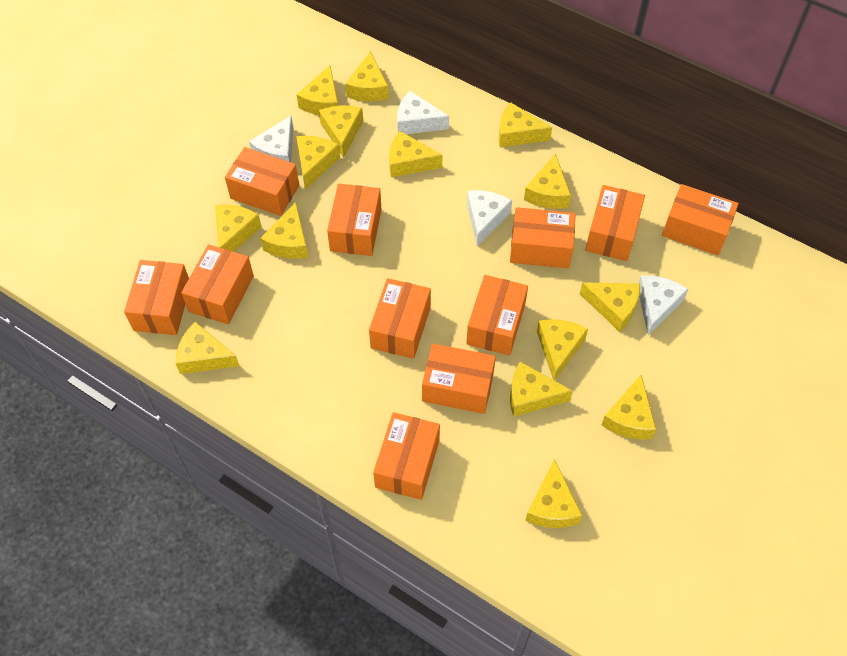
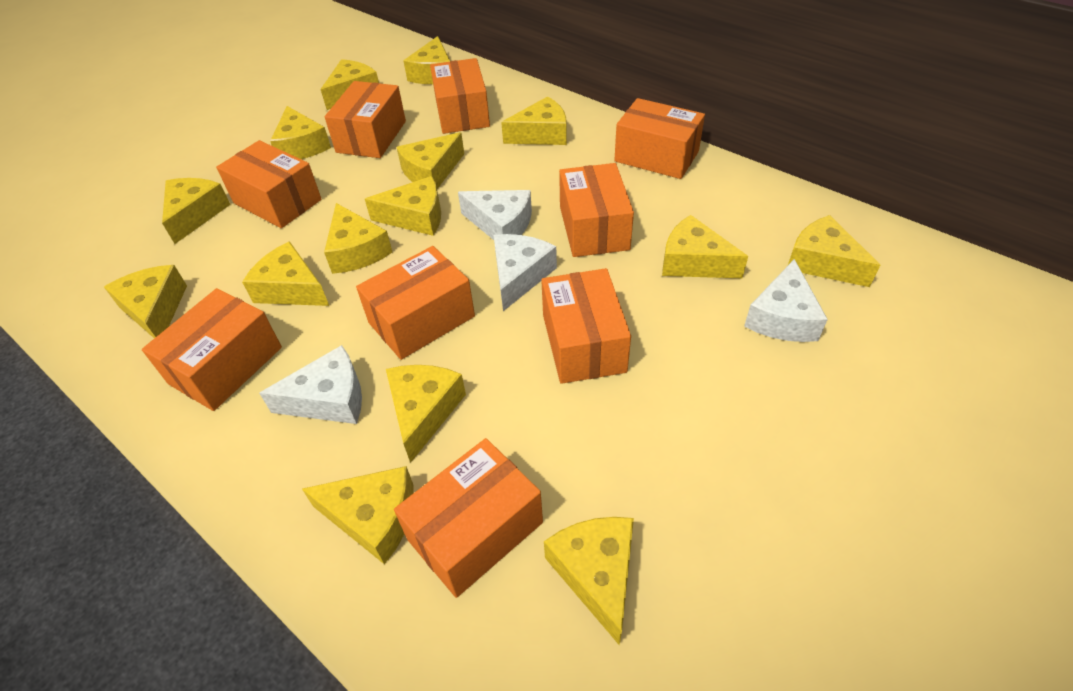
orange box: 11 -> 9

